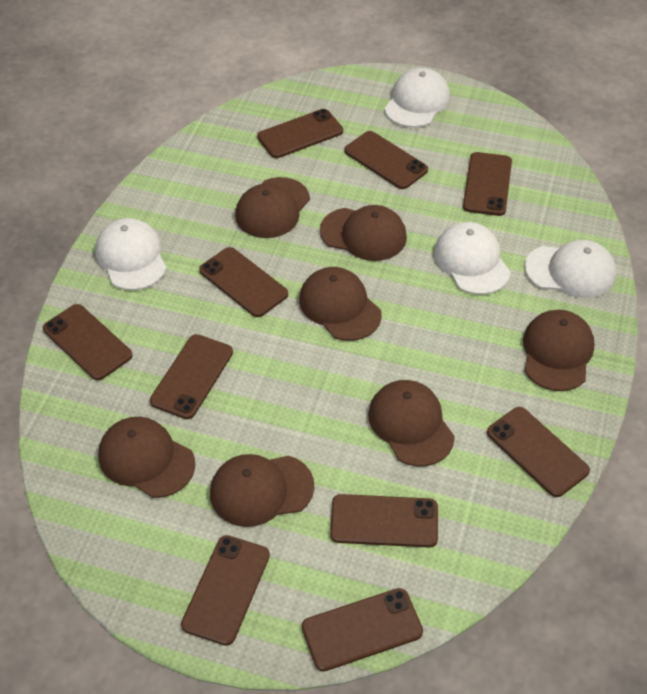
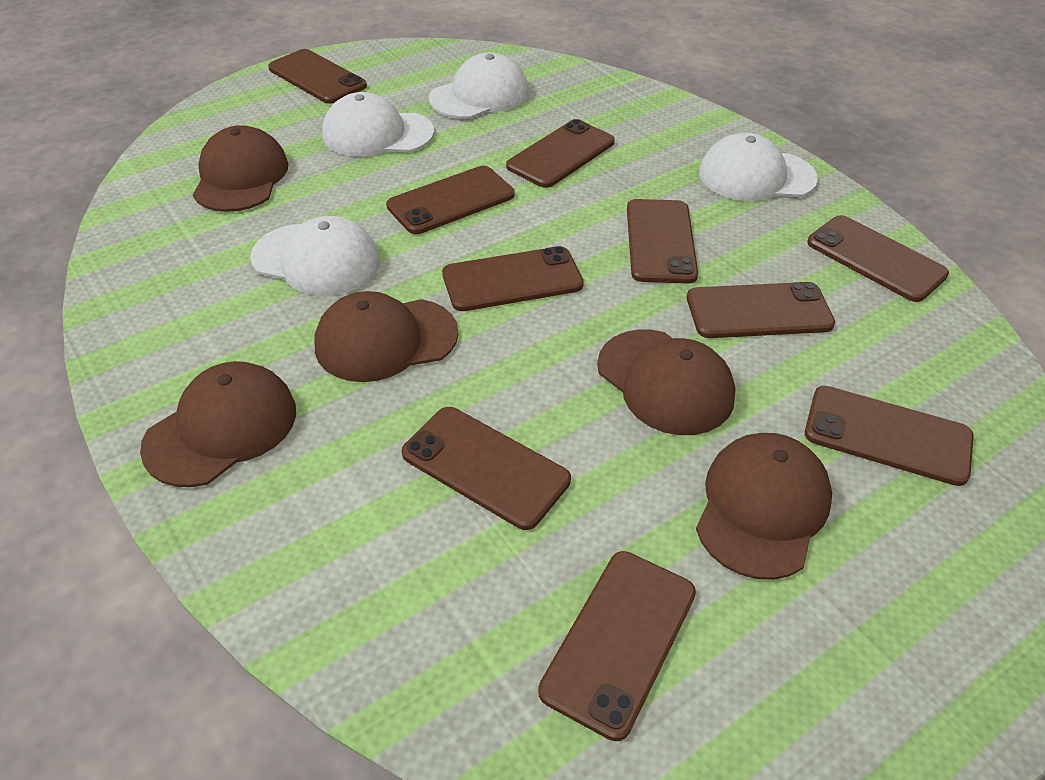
brown cap: 7 -> 5

